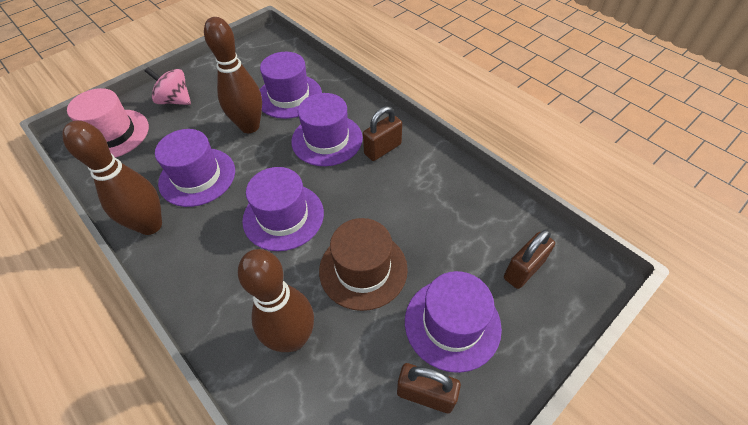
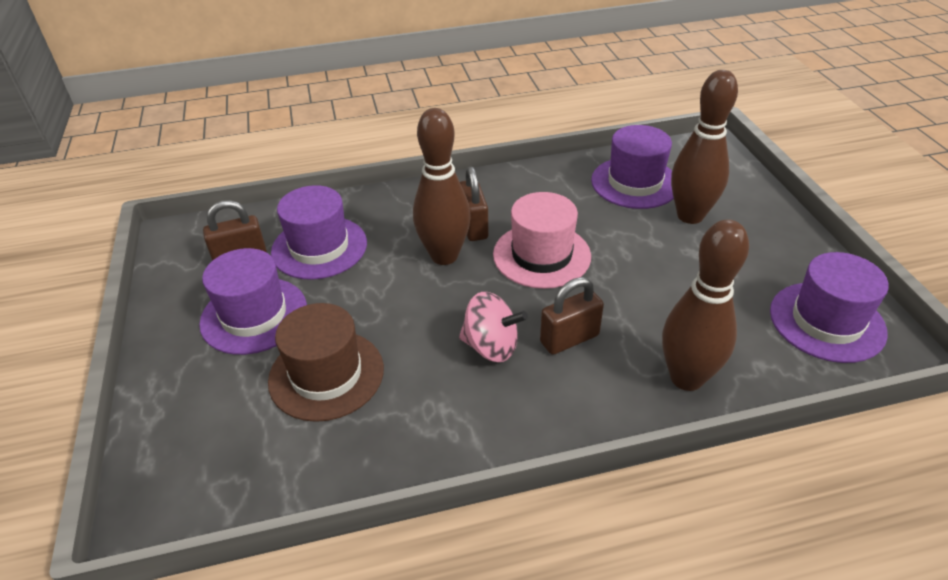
purple hat: 5 -> 4

